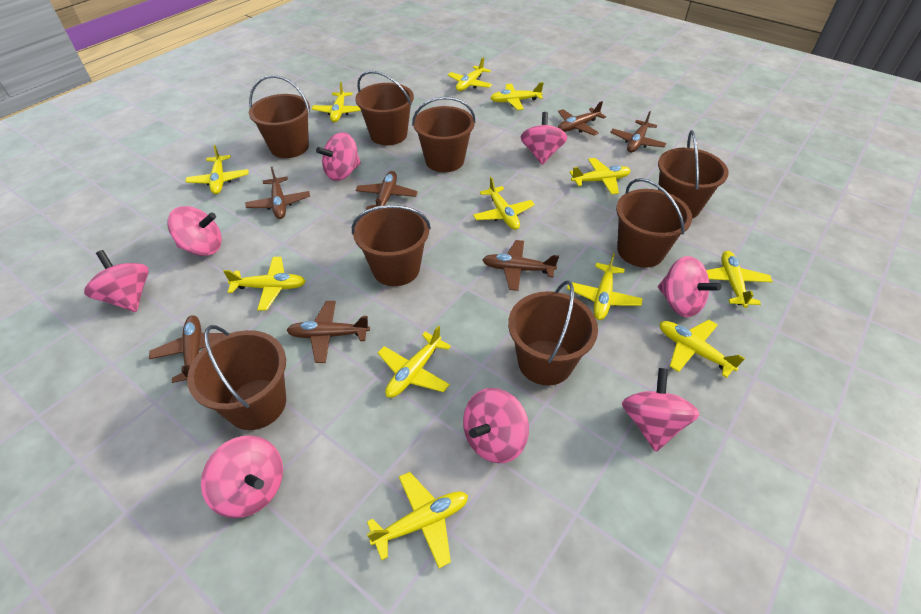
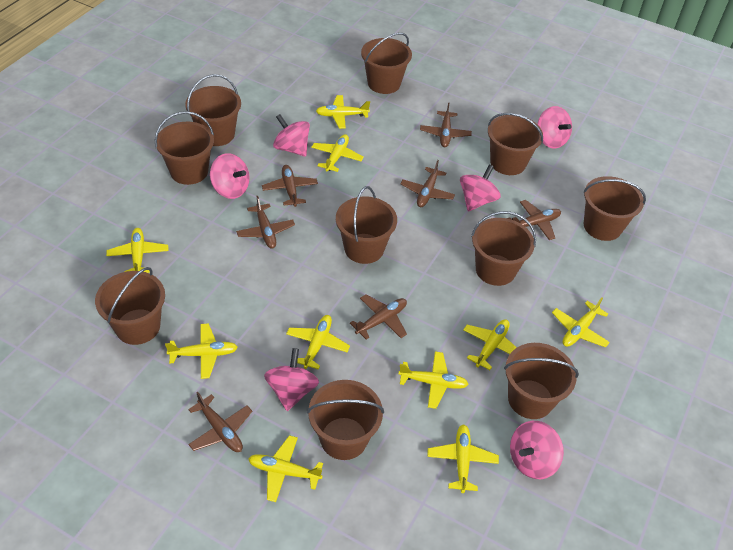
brown bucket: 8 -> 10
pink spinning top: 8 -> 6
yellow plane: 12 -> 10

